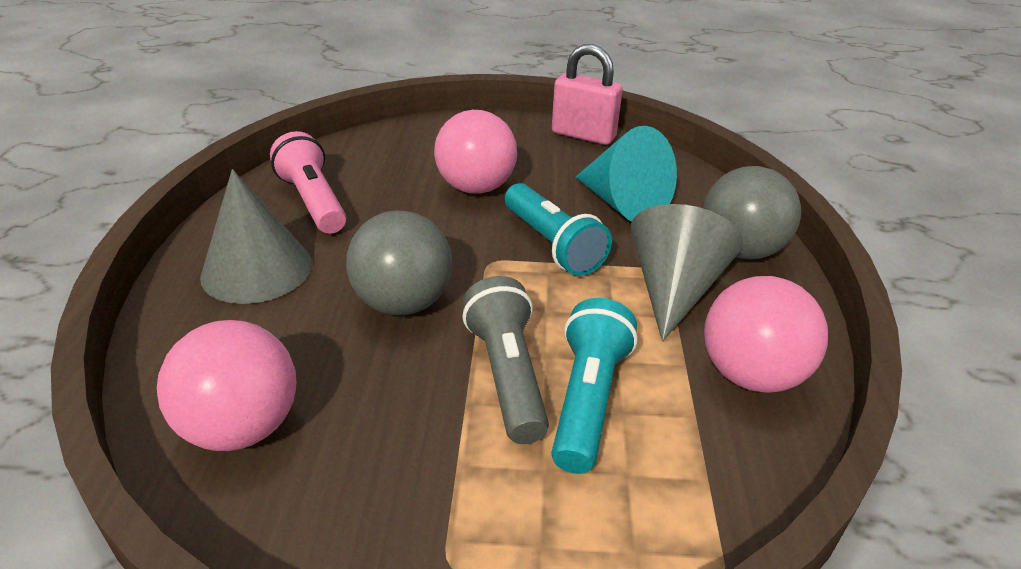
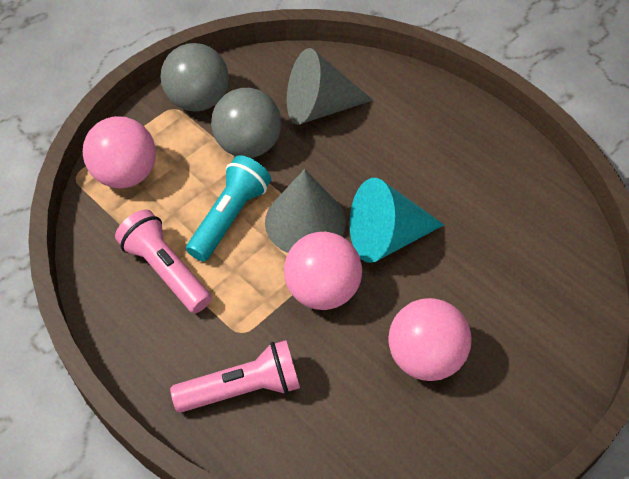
grey flashlight: 1 -> 0
pink flashlight: 1 -> 2
pink padlock: 1 -> 0
turquoise flashlight: 2 -> 1

